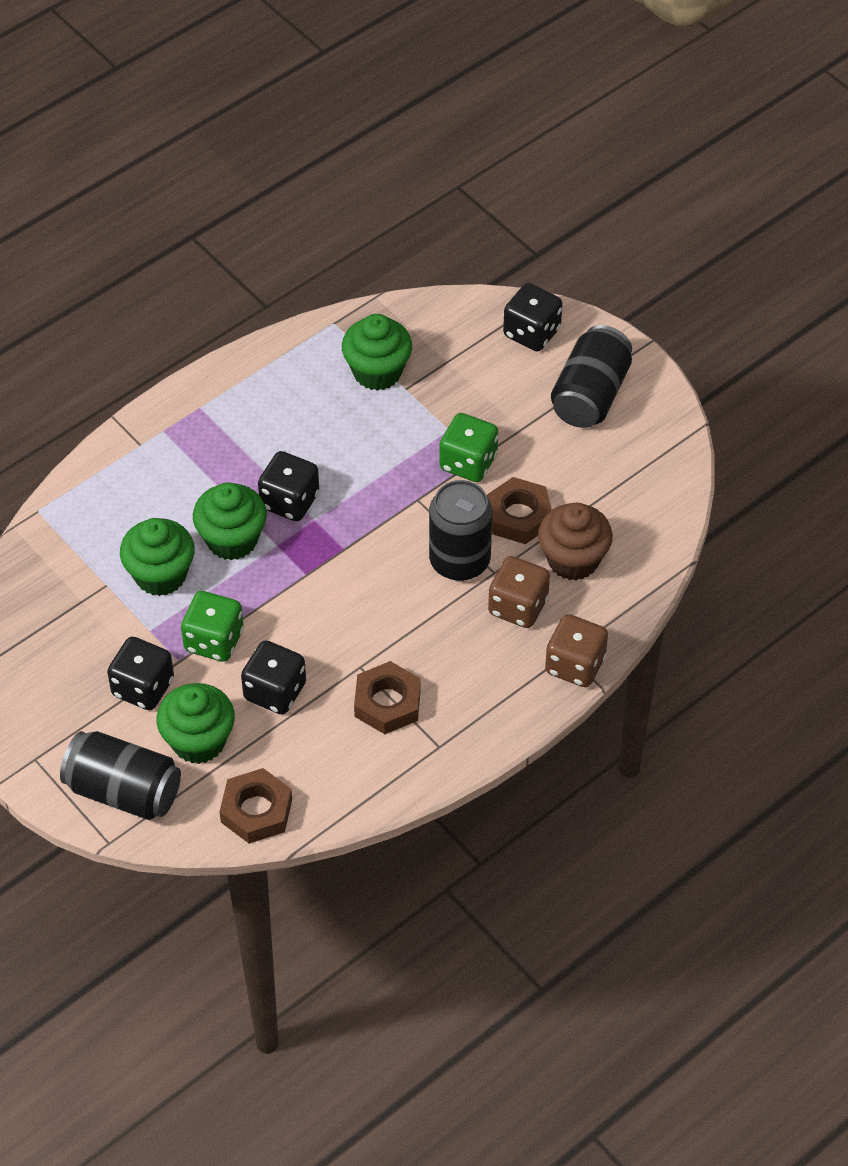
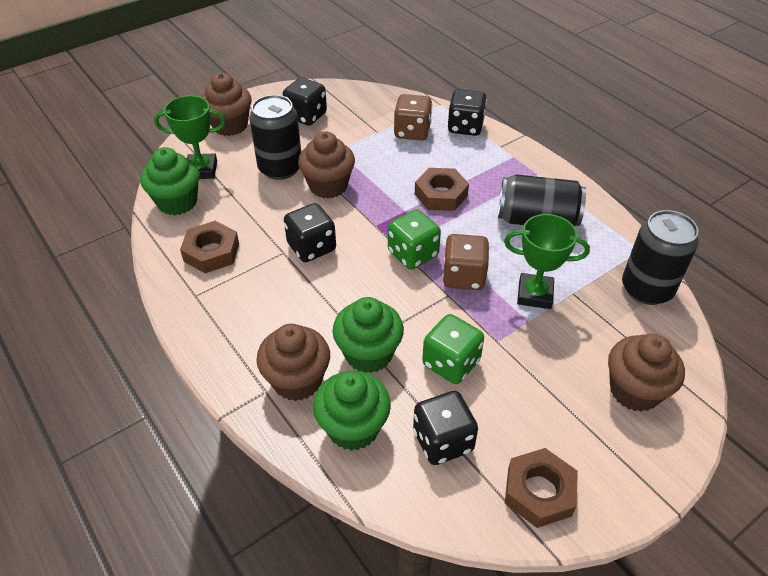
brown cupcake: 1 -> 4
green cupcake: 4 -> 3
green trophy: 0 -> 2

